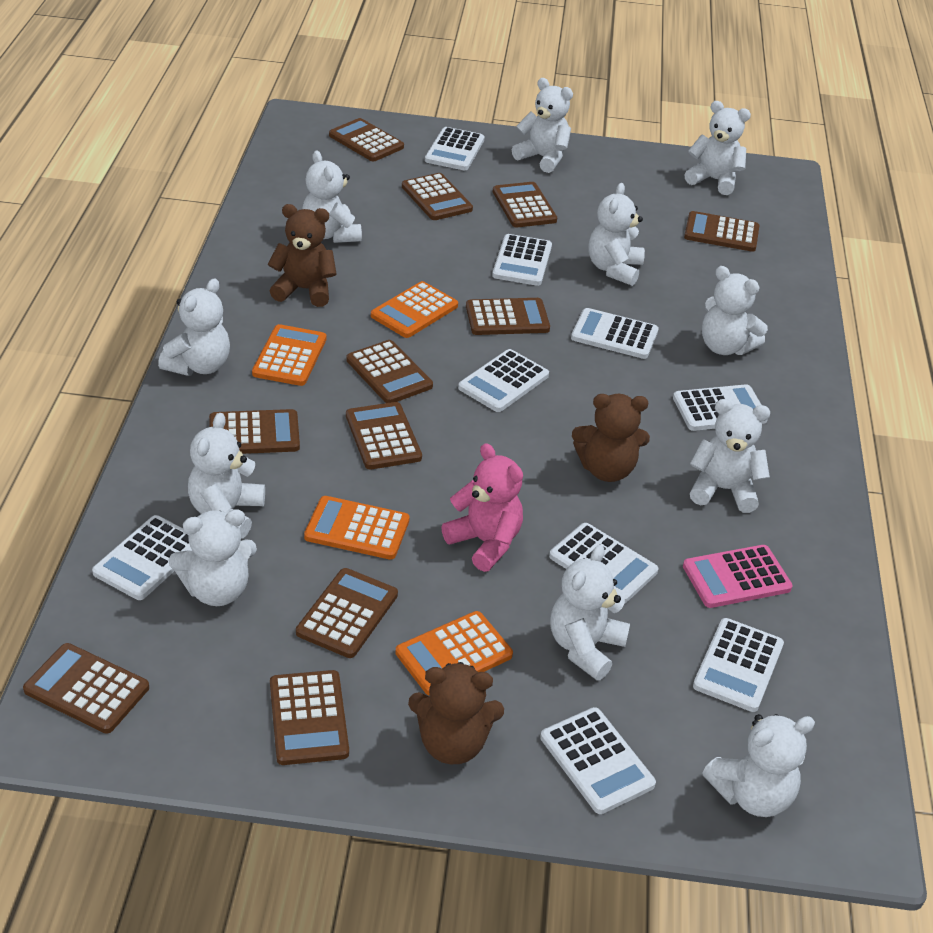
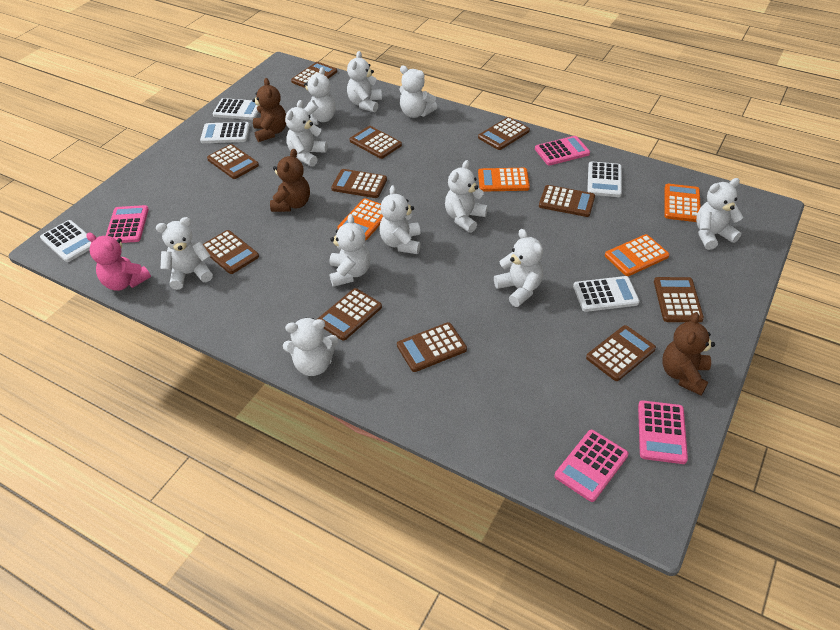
pink calculator: 1 -> 4
white calculator: 9 -> 5

